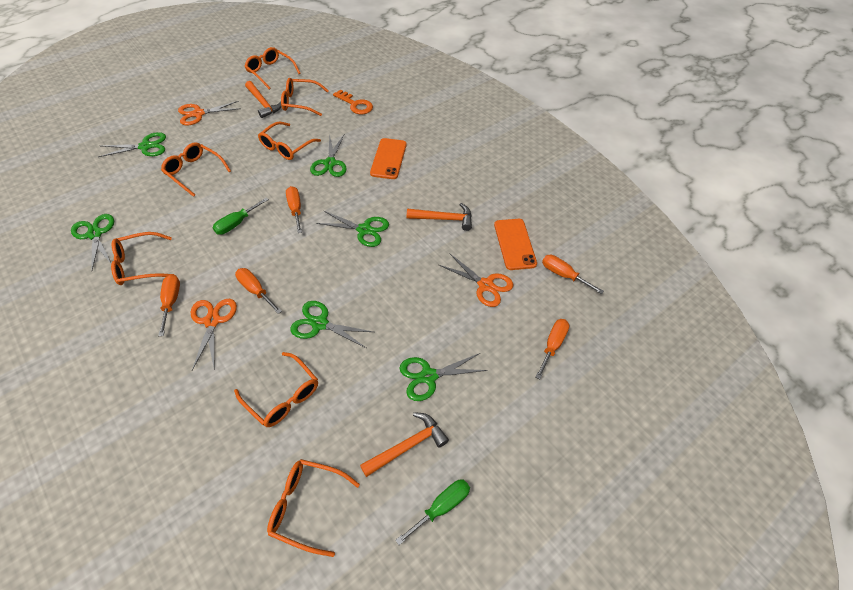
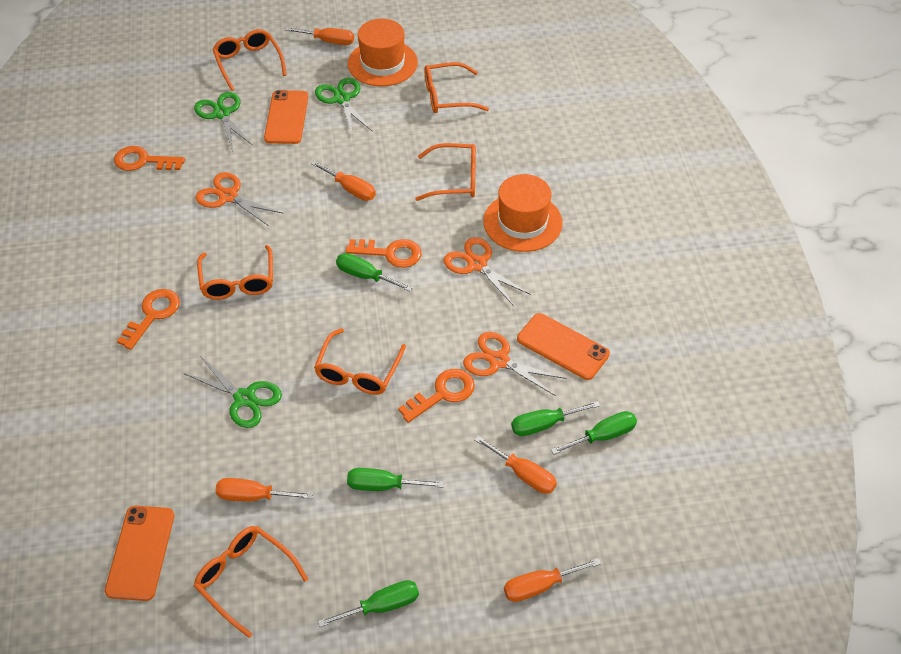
green scissors: 6 -> 3
green screwdriver: 2 -> 5
orange glasses: 7 -> 6
orange hammer: 3 -> 0
orange hat: 0 -> 2
orange key: 1 -> 4
orange phone: 2 -> 3

